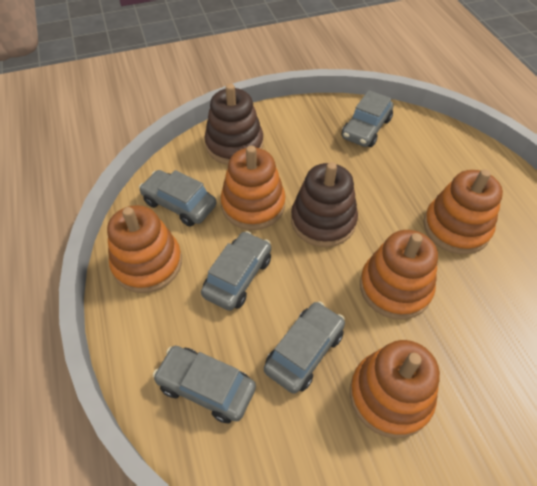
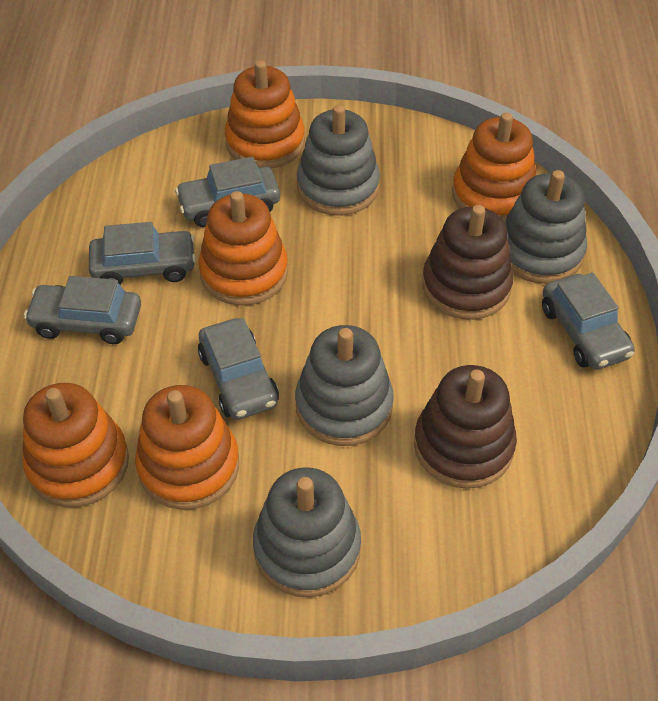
grey stacking toy: 0 -> 4

